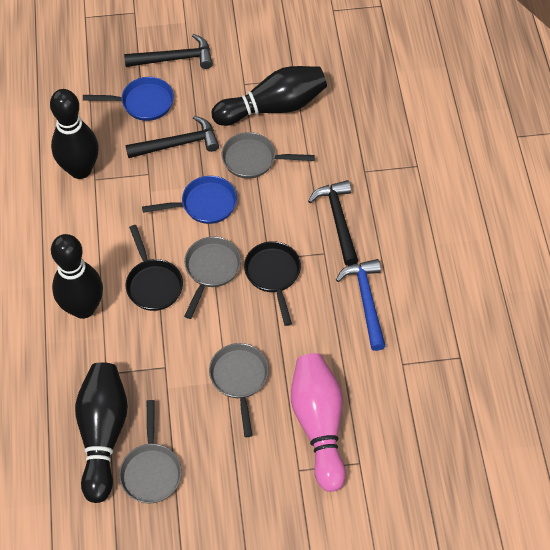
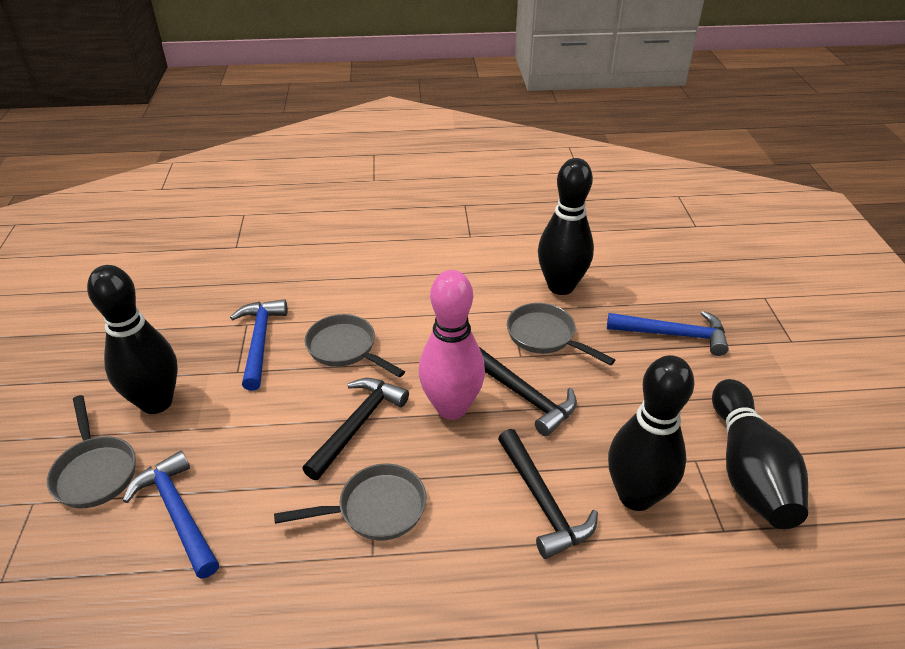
black pan: 2 -> 0
blue hammer: 1 -> 3
blue pan: 2 -> 0

